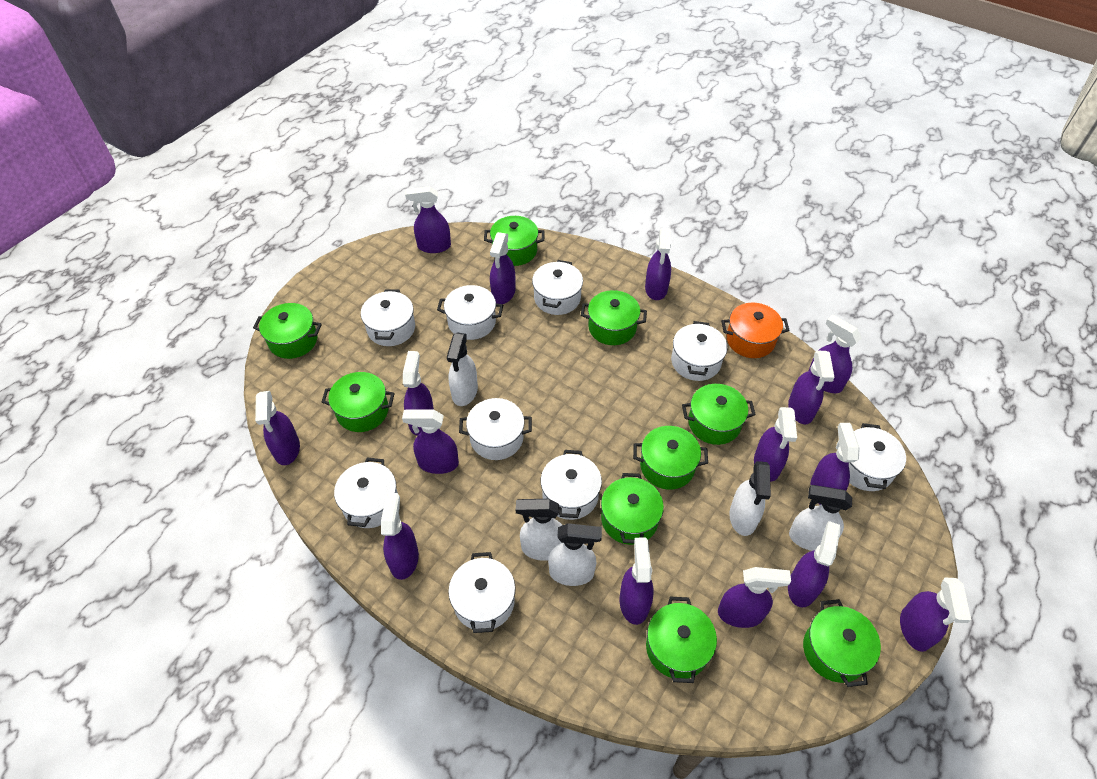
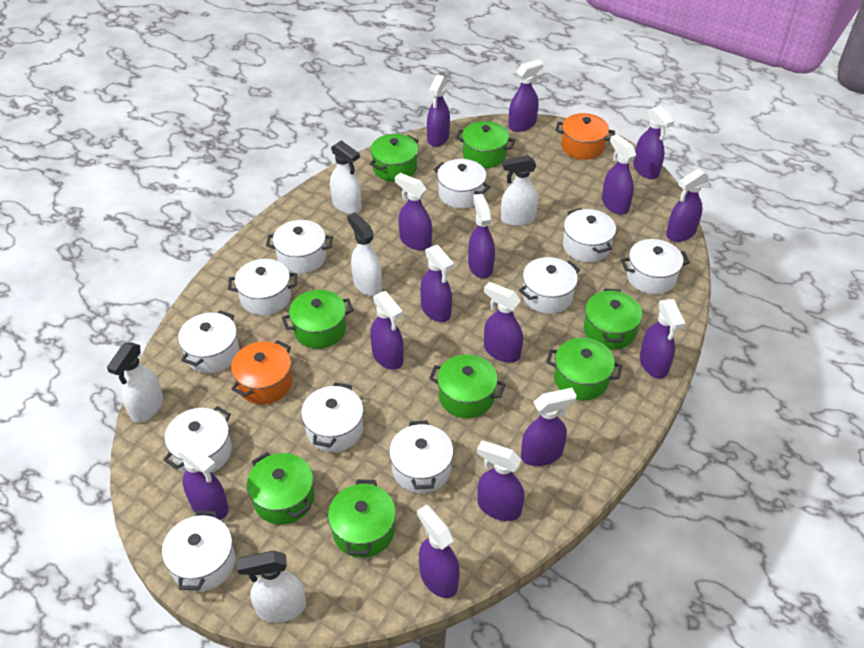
green pot: 9 -> 8
orange pot: 1 -> 2
white pot: 9 -> 11

